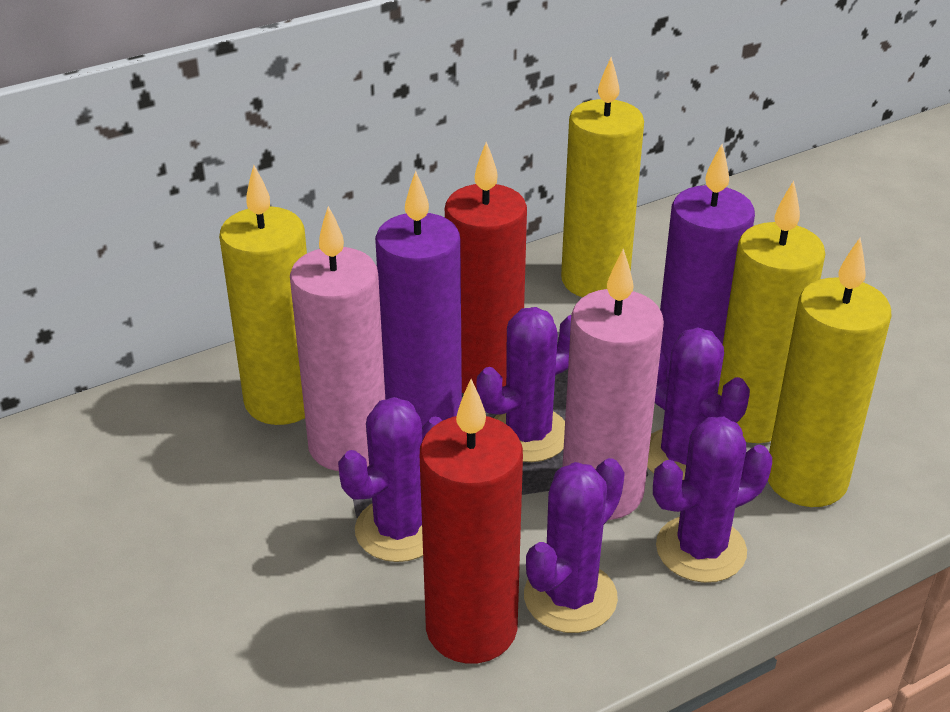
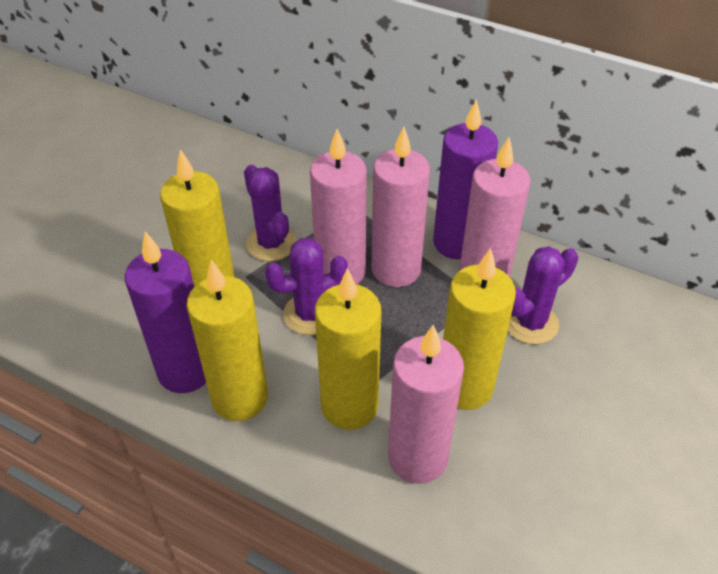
pink candle: 2 -> 4
purple cactus: 5 -> 3
red candle: 2 -> 0

